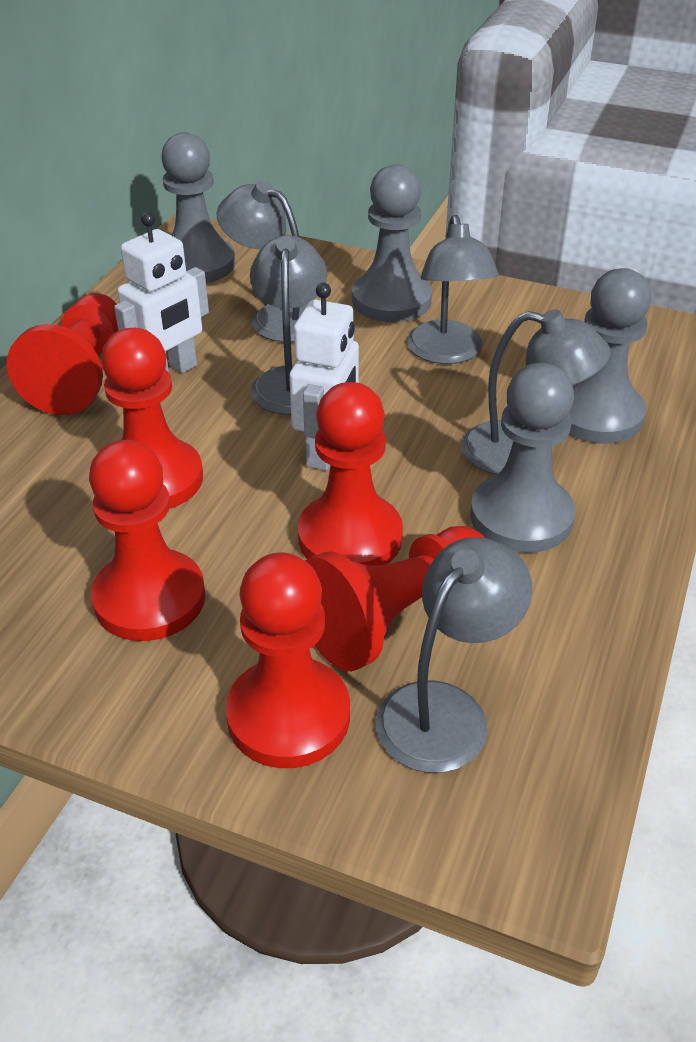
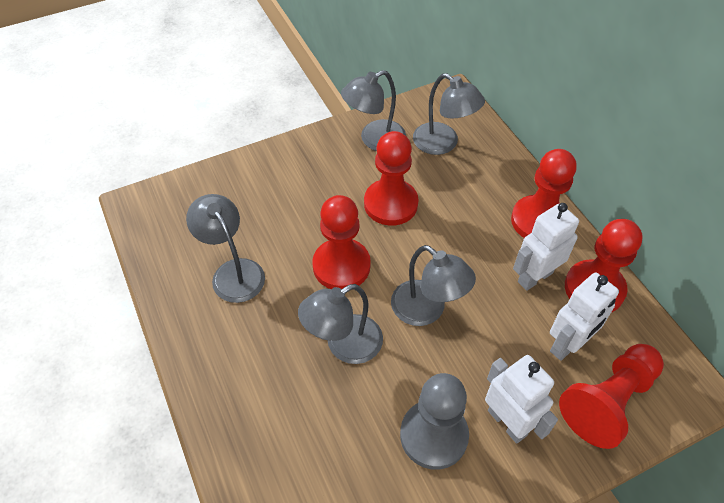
grey pawn: 4 -> 1
red pawn: 6 -> 5
white robot: 2 -> 3

